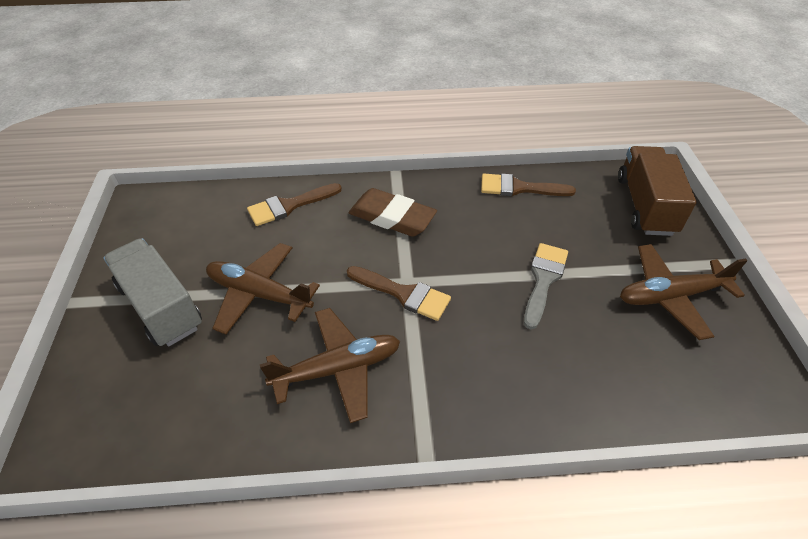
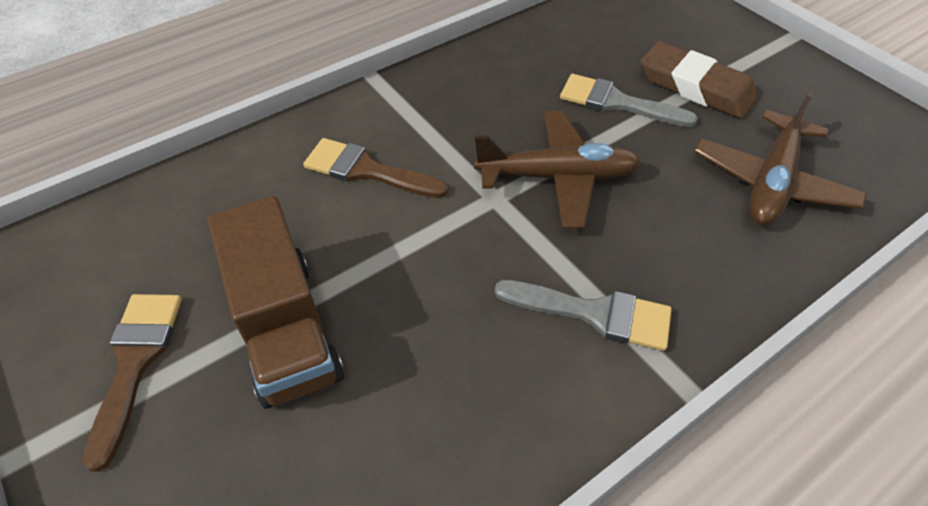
brown brush: 3 -> 2
brown plane: 3 -> 2
grey brush: 1 -> 2
grey truck: 1 -> 0

